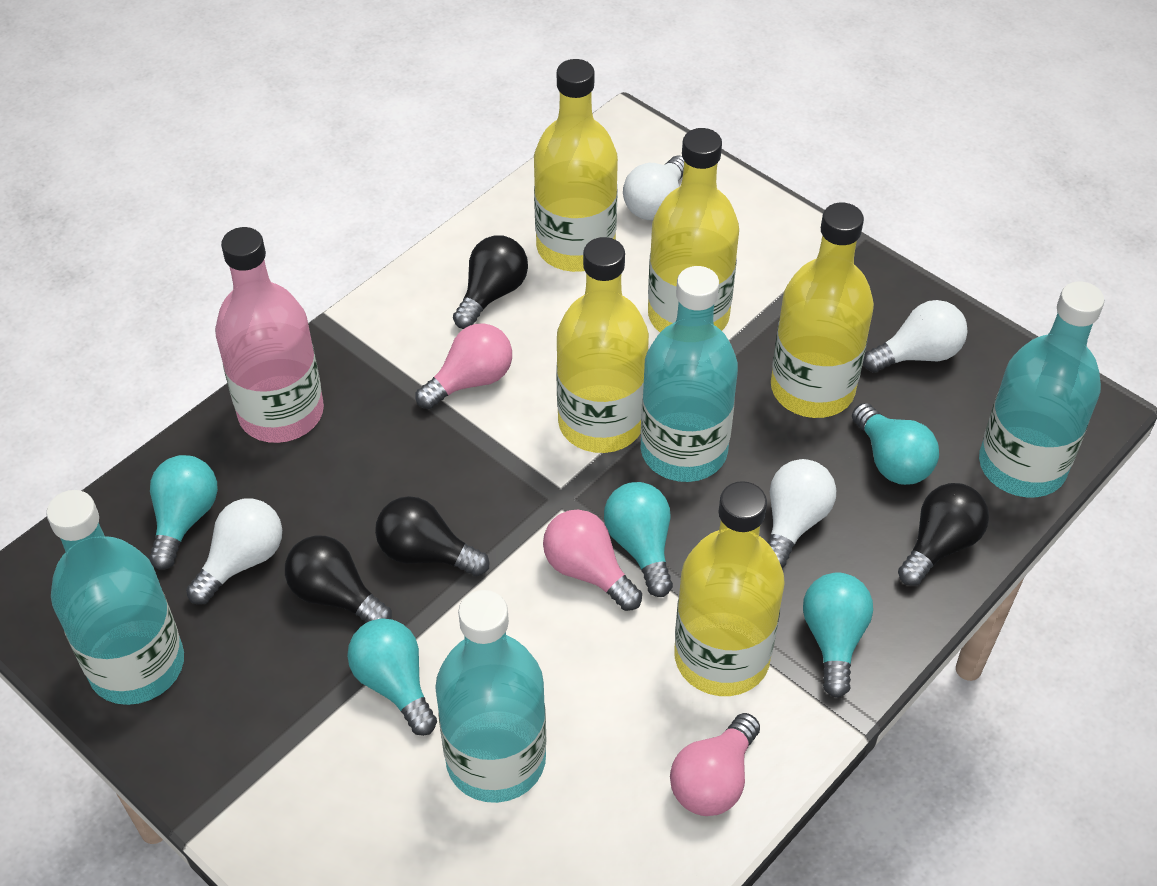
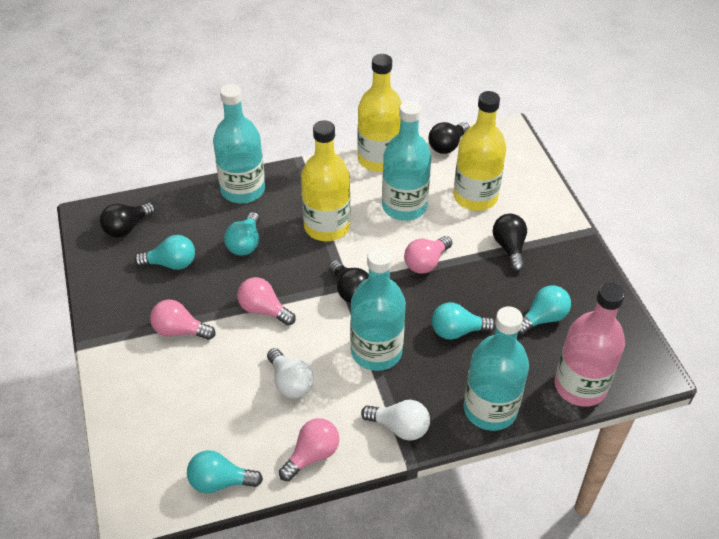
pink light bulb: 3 -> 4
white light bulb: 4 -> 2
yellow bottle: 5 -> 3

